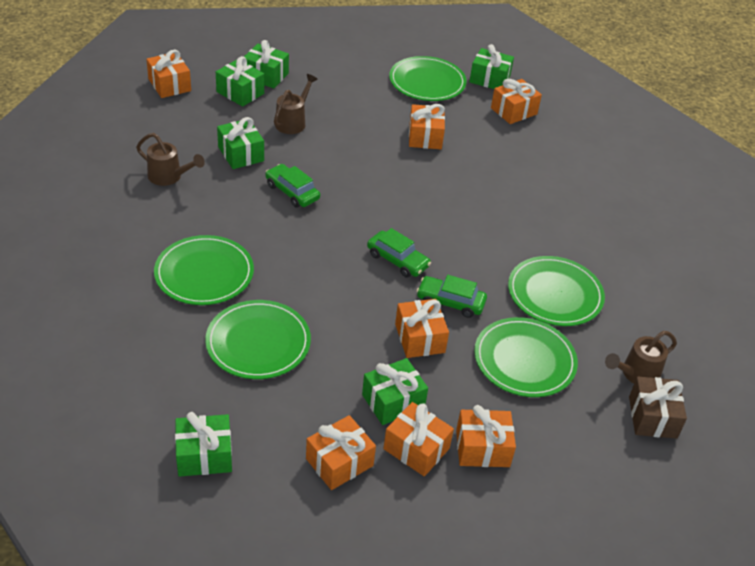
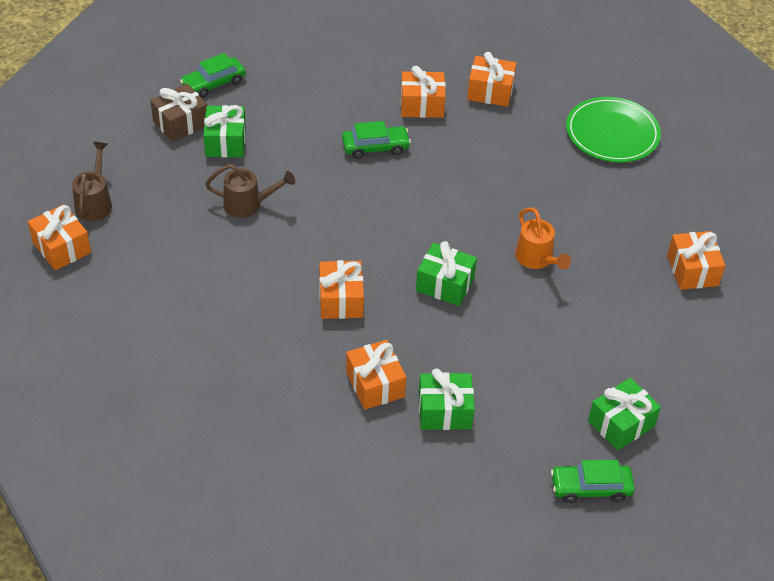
brown watering can: 3 -> 2
green gift: 6 -> 4
green plate: 5 -> 1
orange gift: 7 -> 6
orange watering can: 0 -> 1

